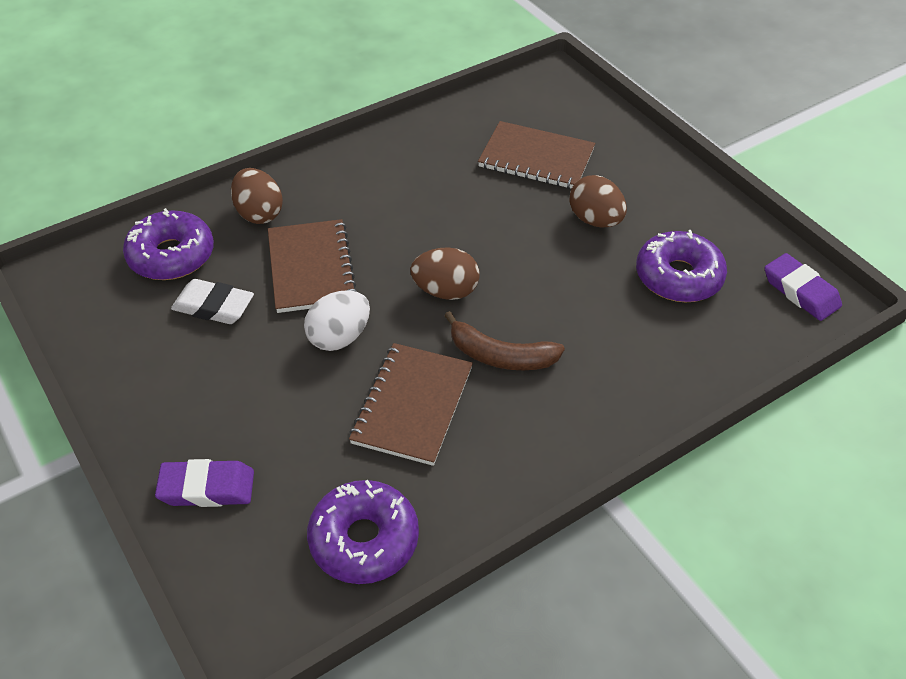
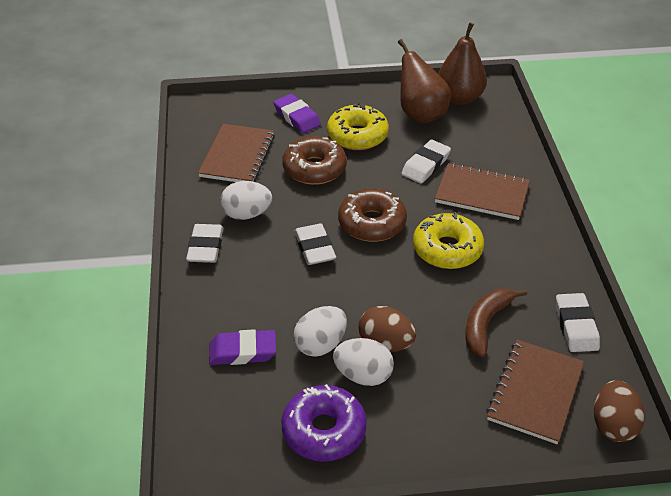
brown donut: 0 -> 2
brown egg: 3 -> 2
brown pear: 0 -> 2
purple donut: 3 -> 1
white egg: 1 -> 3
white eraser: 1 -> 4
yellow donut: 0 -> 2

